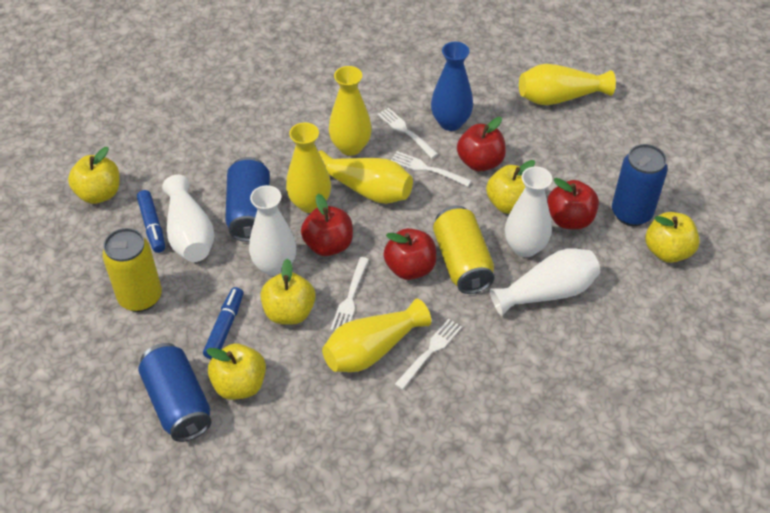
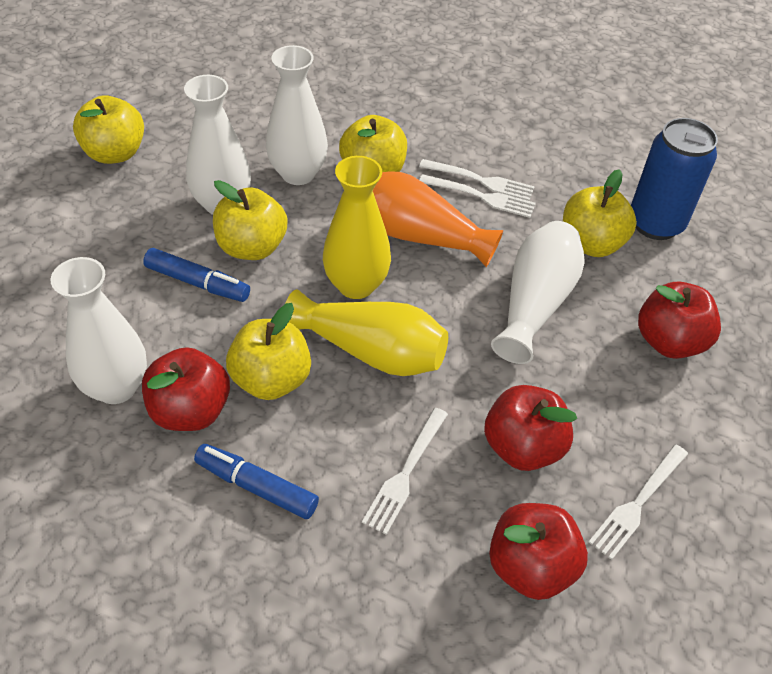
blue can: 3 -> 1
blue vase: 1 -> 0
orange vase: 0 -> 1
yellow can: 2 -> 0
yellow vase: 5 -> 2

